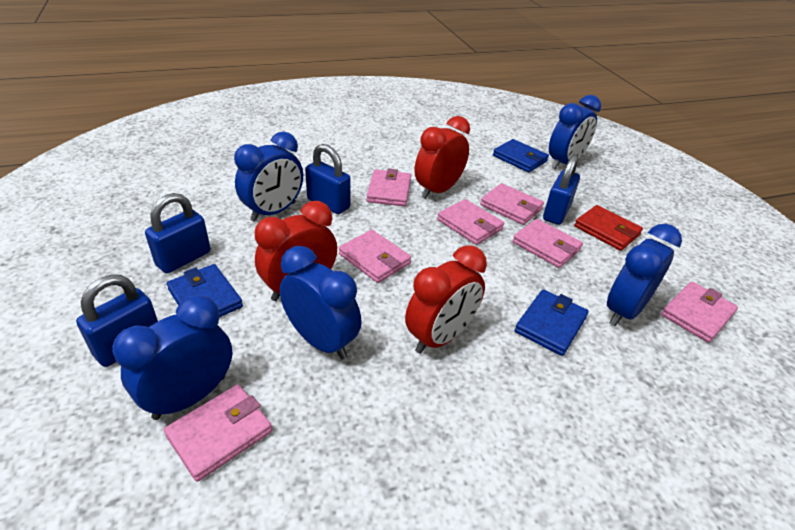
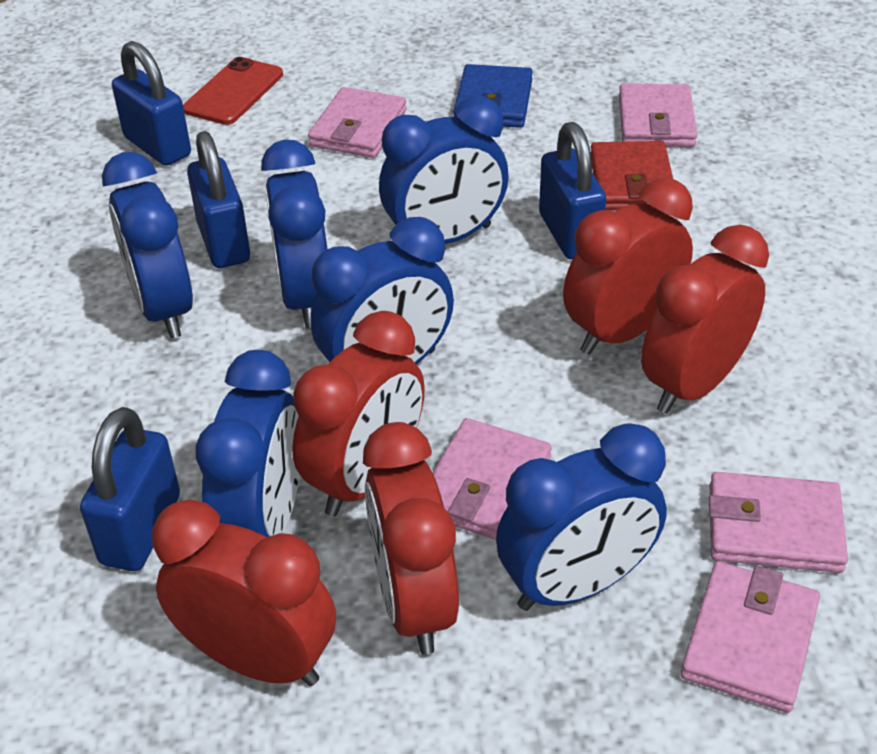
blue clock: 5 -> 6
blue wallet: 3 -> 1
pink wallet: 7 -> 5
red clock: 3 -> 5
red phone: 0 -> 1

